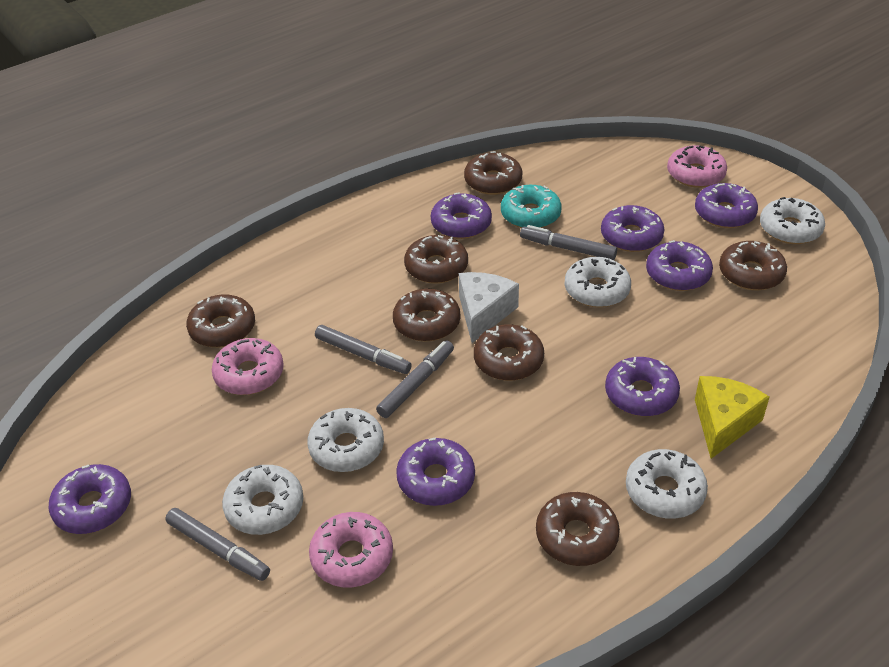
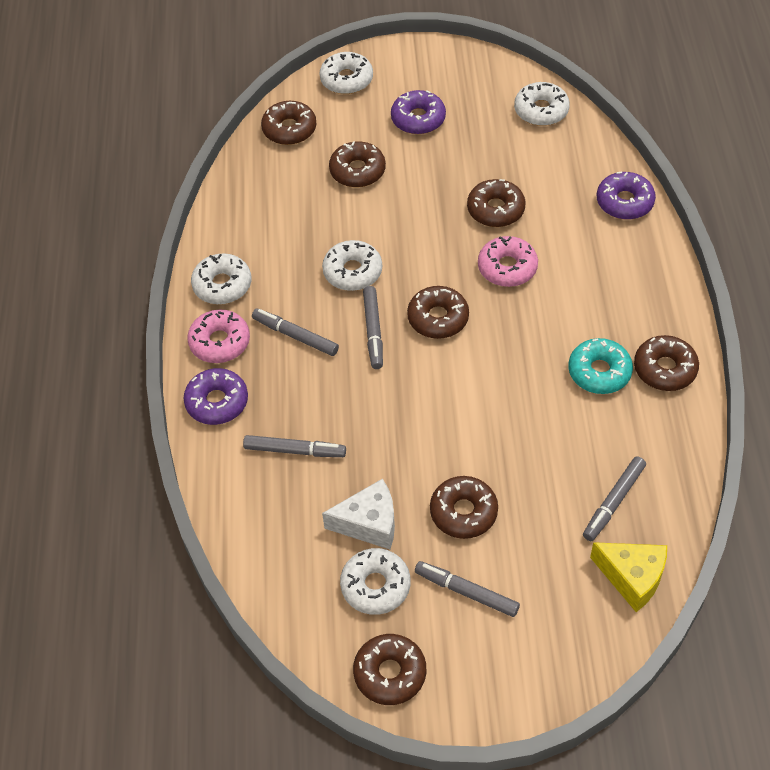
grey marker: 4 -> 5
pink donut: 3 -> 2
purple donut: 7 -> 3

